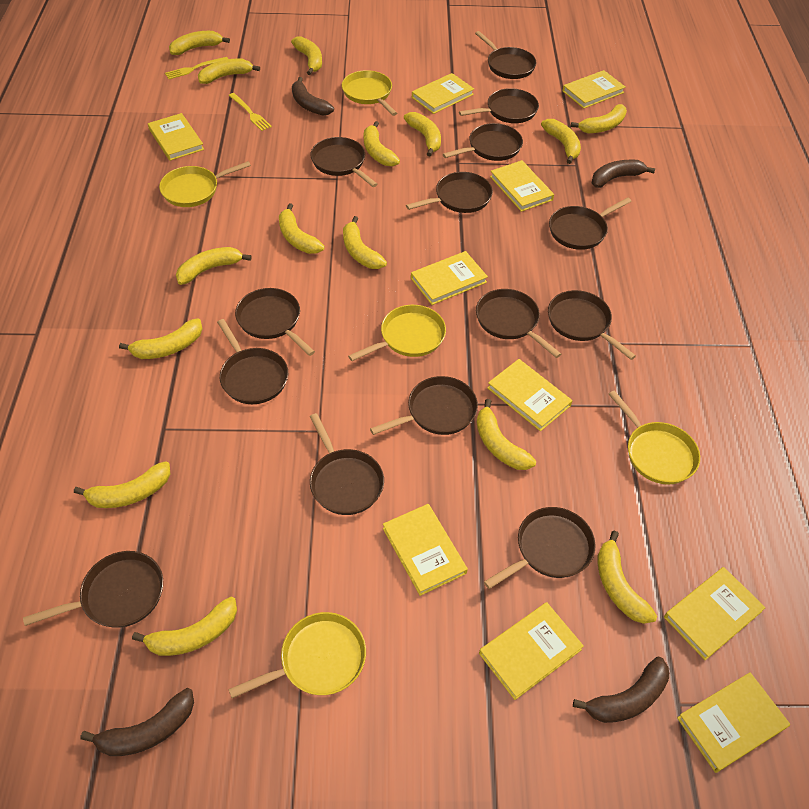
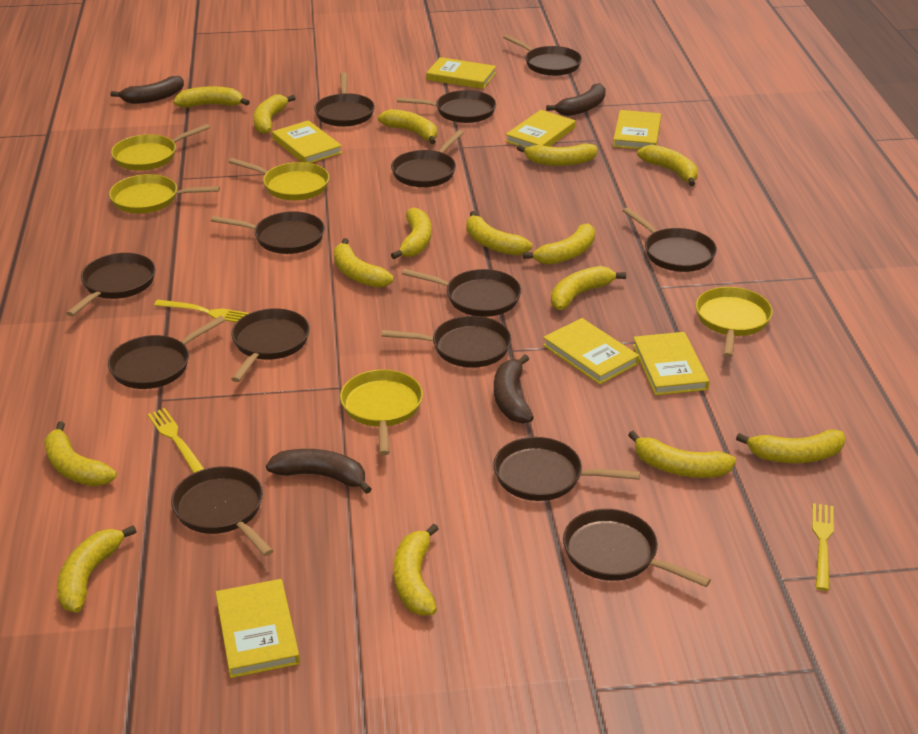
yellow book: 10 -> 7
yellow fork: 2 -> 3

